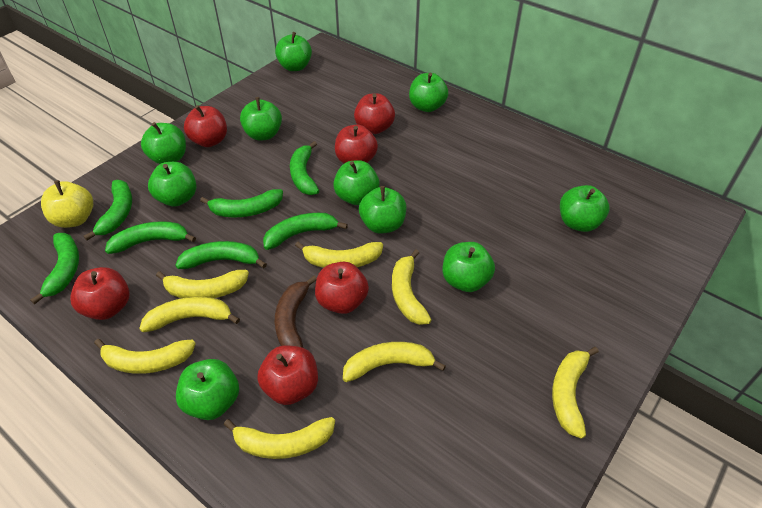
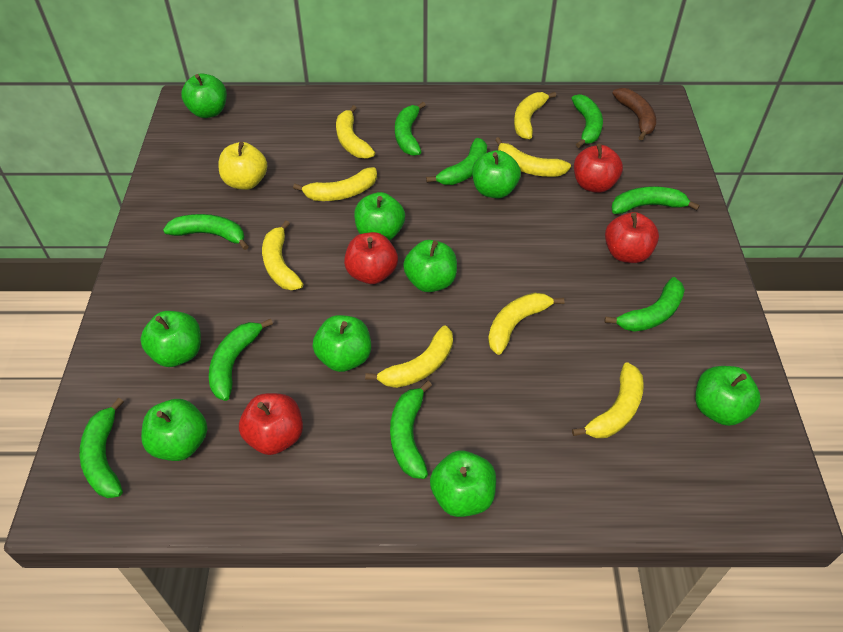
green apple: 10 -> 9
green banana: 7 -> 9
red apple: 6 -> 4

